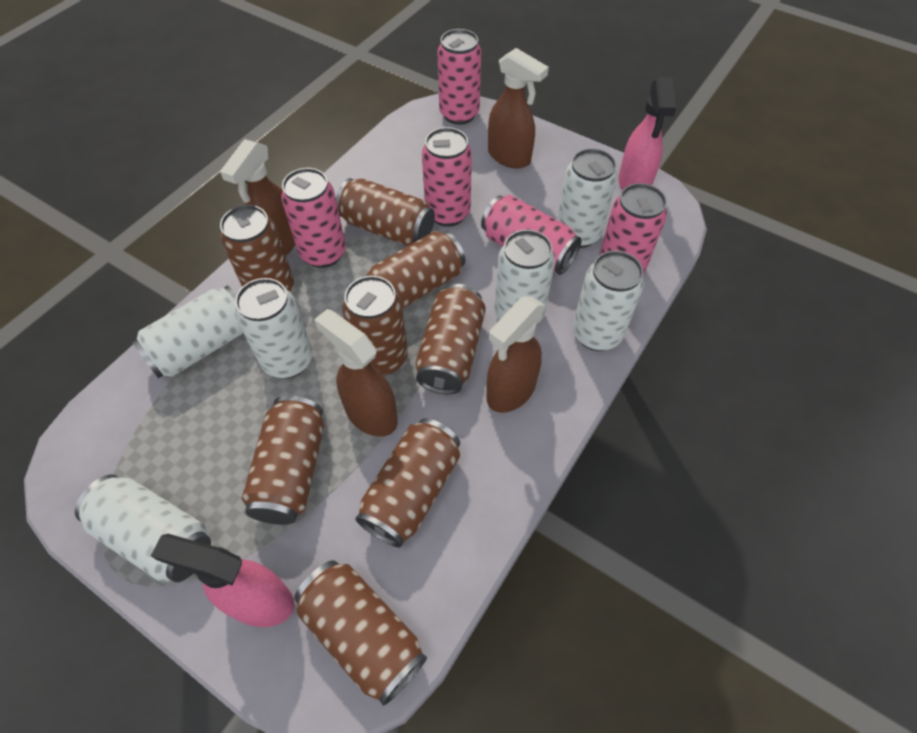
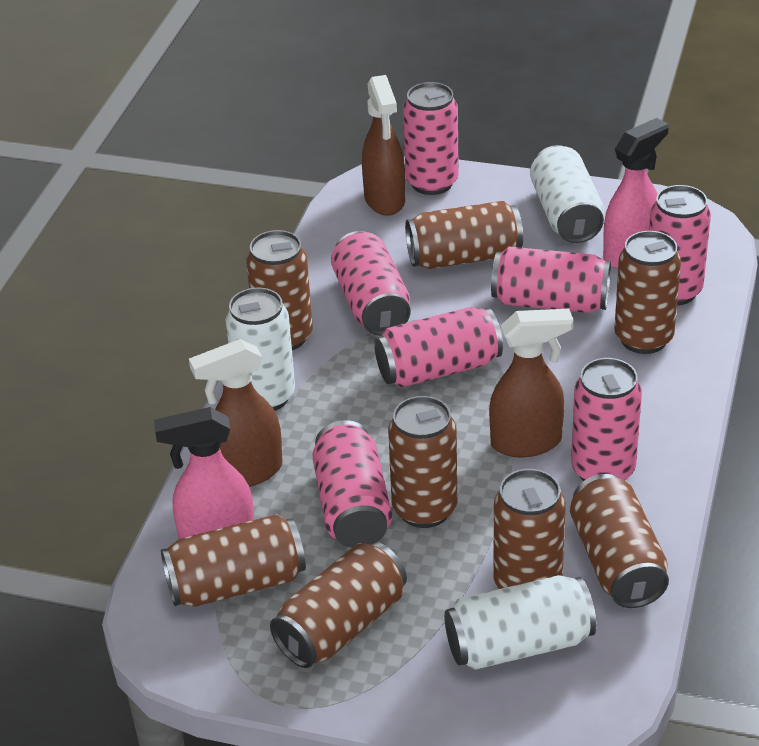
brown spray bottle: 4 -> 3
pink can: 5 -> 7
white can: 6 -> 3

